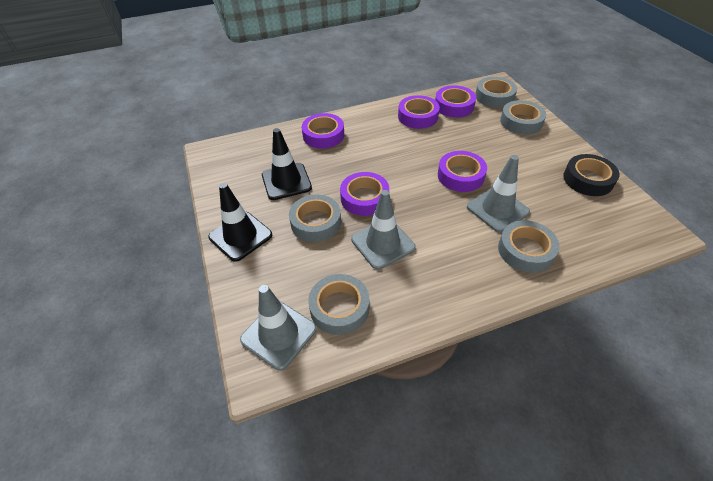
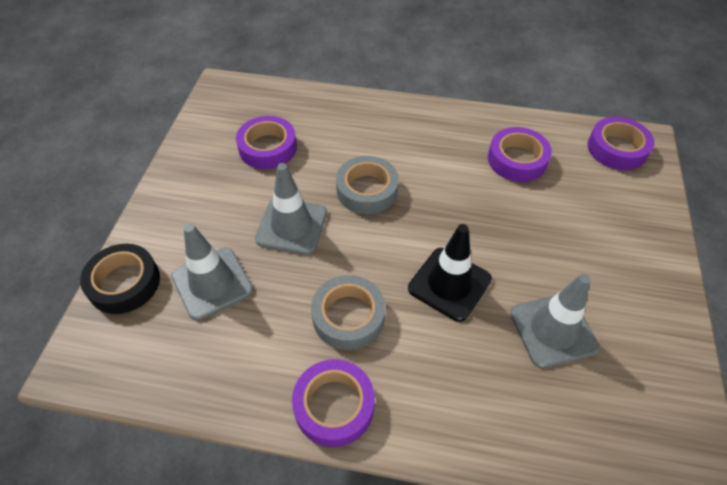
black traffic cone: 2 -> 1
grey tape: 5 -> 2
purple tape: 5 -> 4

